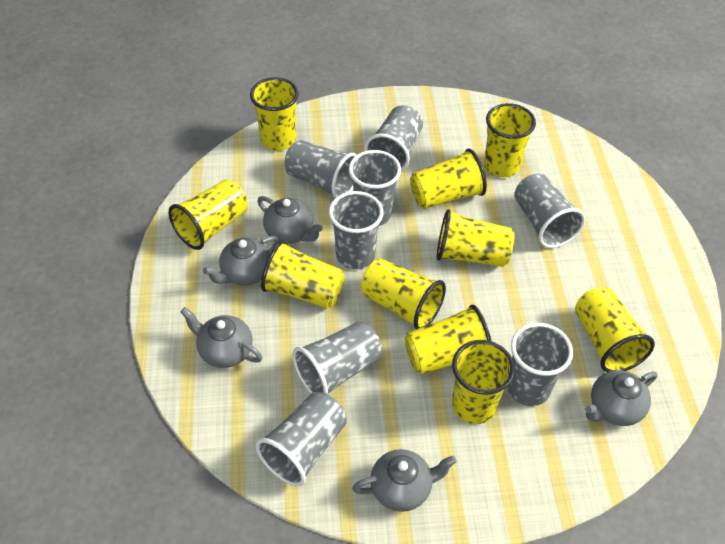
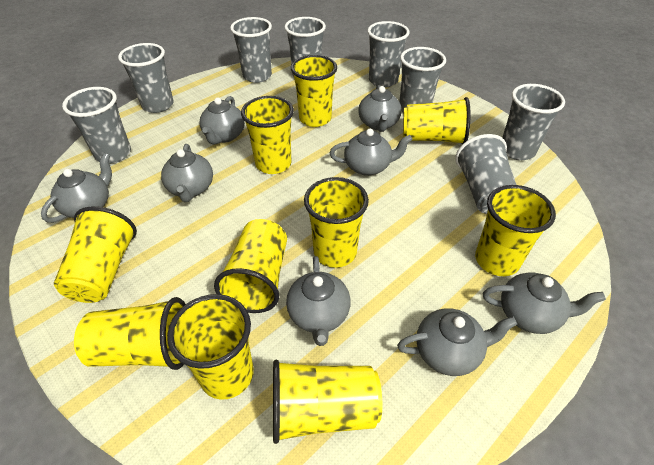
grey teapot: 5 -> 8

